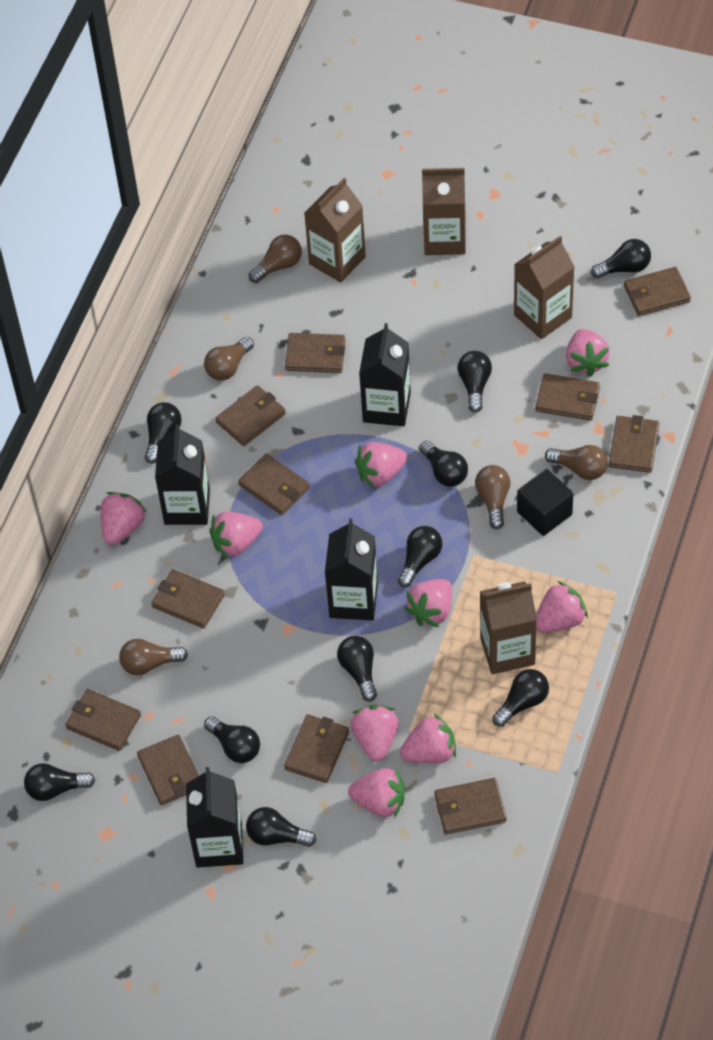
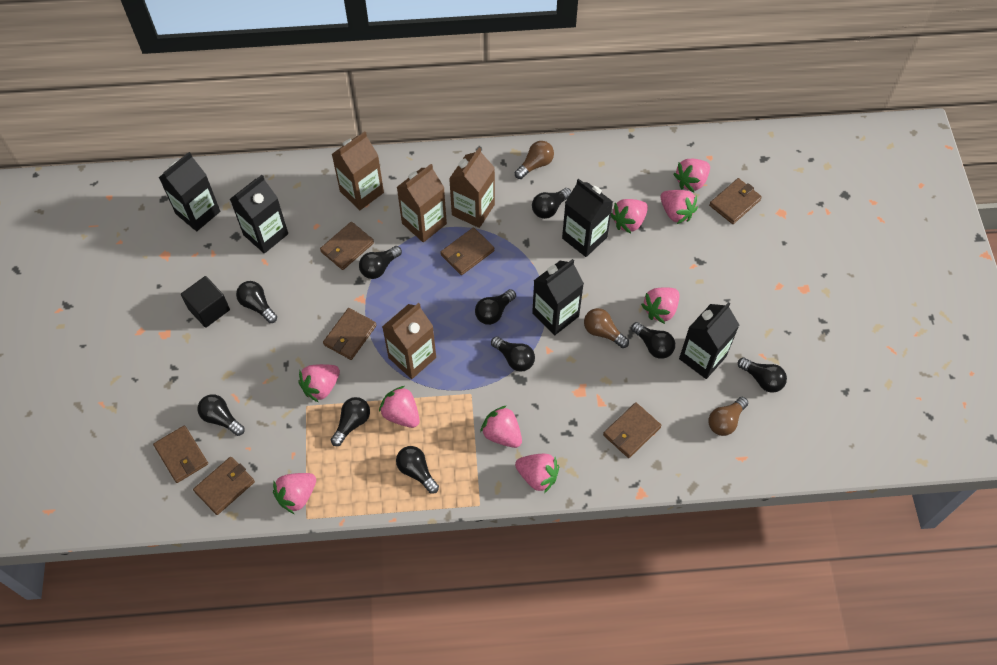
black carton: 4 -> 5
brown light bulb: 5 -> 3
brown wallet: 11 -> 7

